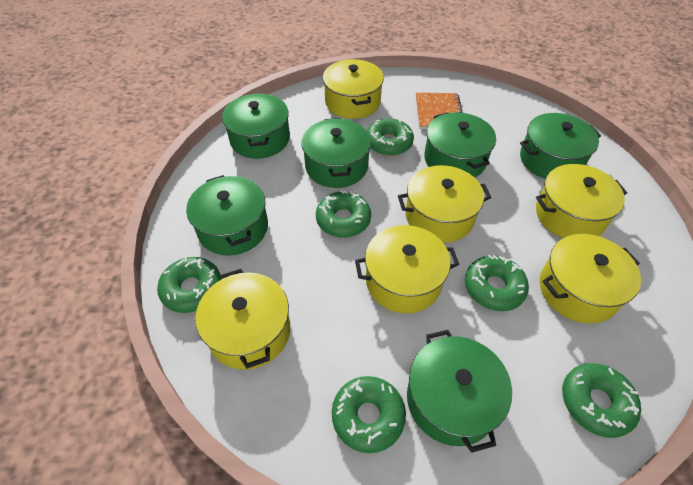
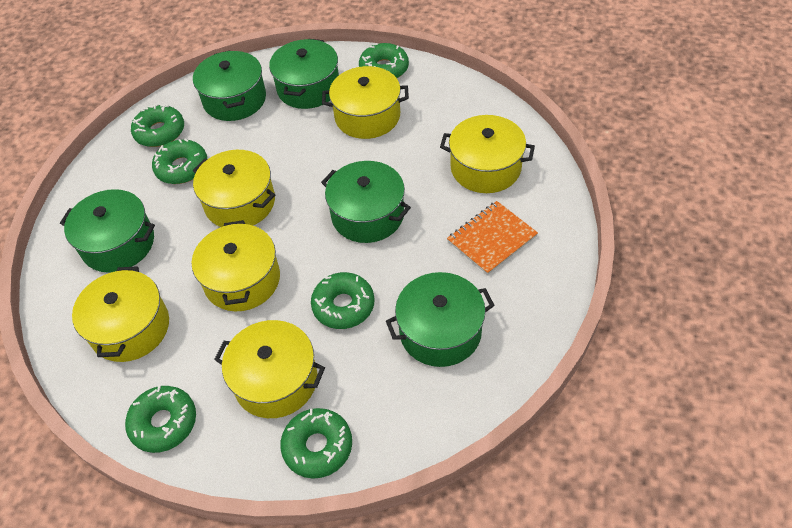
green pot: 6 -> 5

